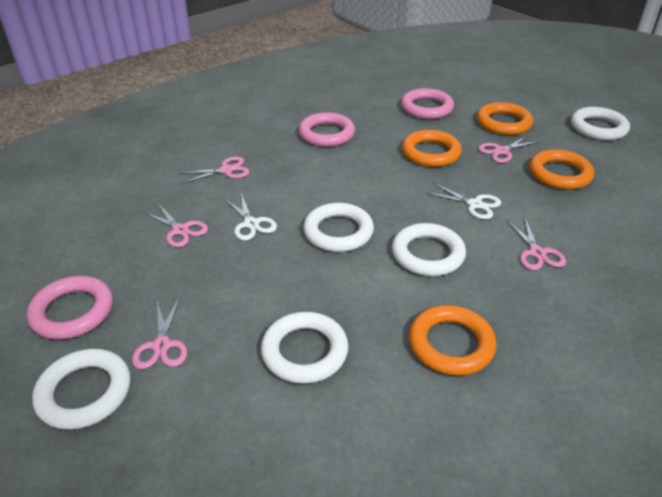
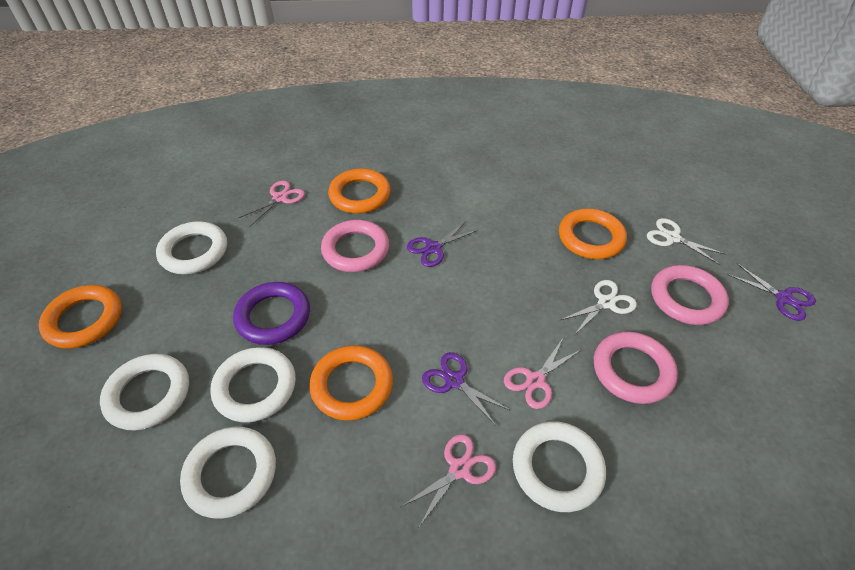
pink scissors: 5 -> 3
purple ring: 0 -> 1
purple scissors: 0 -> 3

